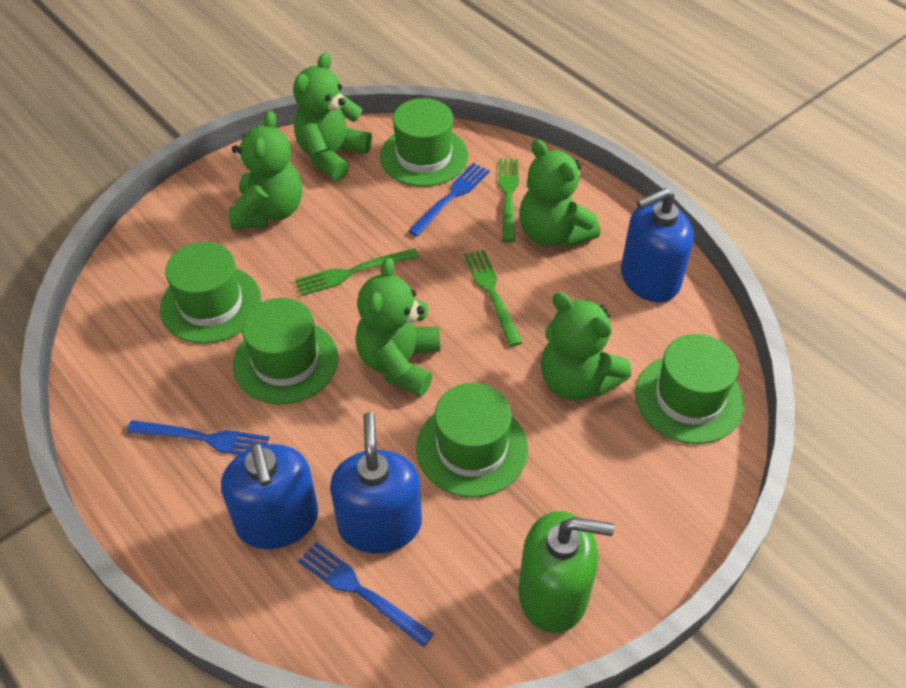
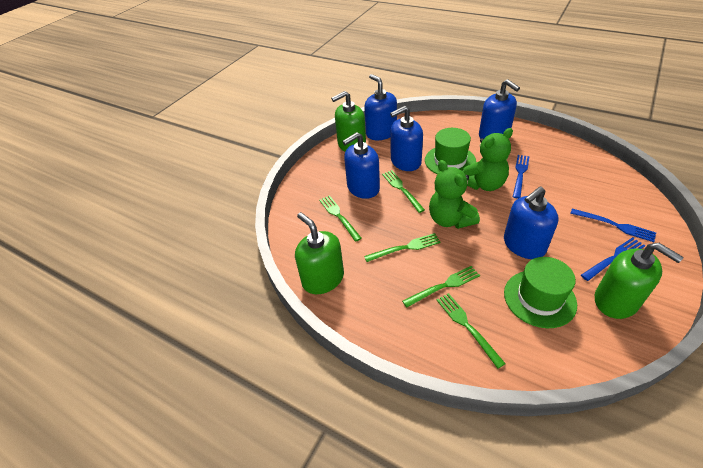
blue soap dispenser: 3 -> 5
green fork: 3 -> 5
green hat: 5 -> 2
green soap dispenser: 1 -> 3
green teddy bear: 5 -> 2

